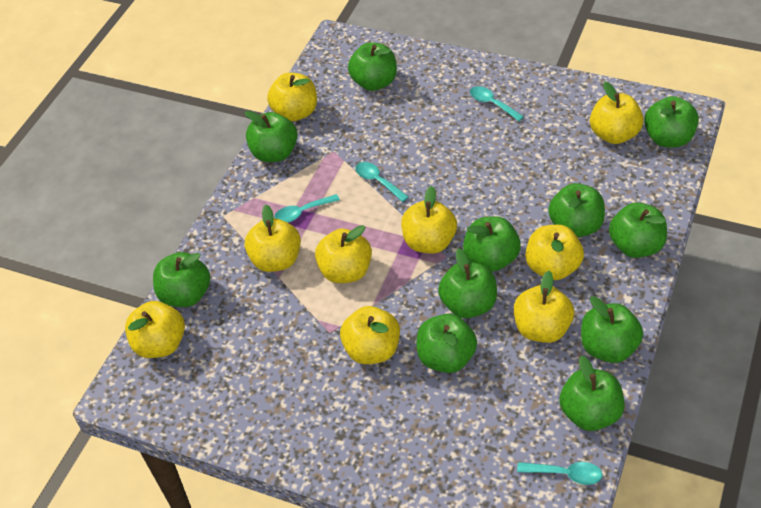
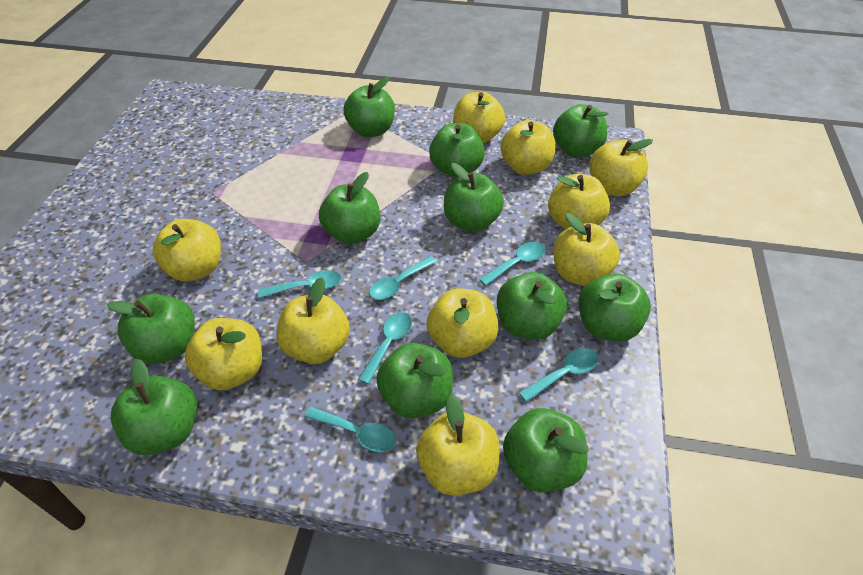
turquoise spoon: 4 -> 6
yellow apple: 9 -> 10

